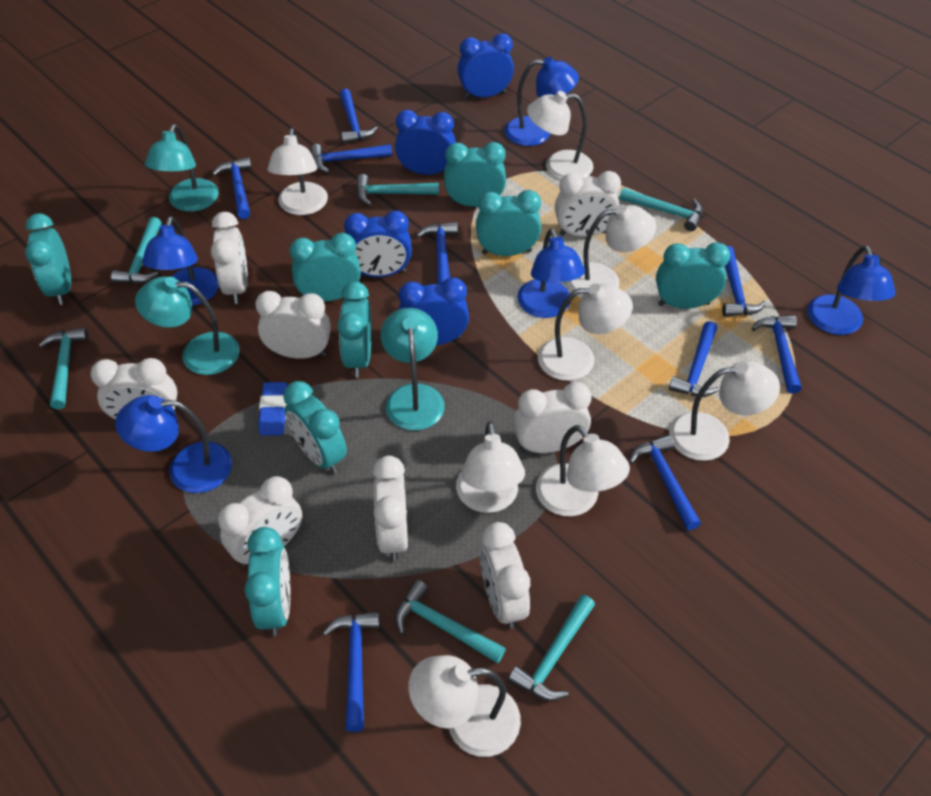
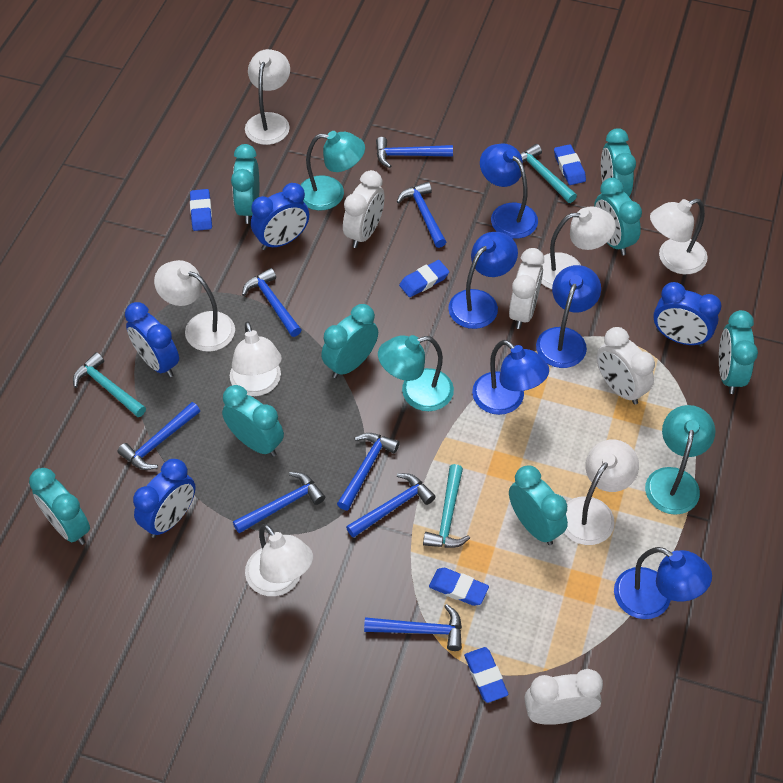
blue eraser: 1 -> 5
blue hammer: 9 -> 8
turquoise hammer: 6 -> 3
white clock: 8 -> 4
white lamp: 8 -> 7

